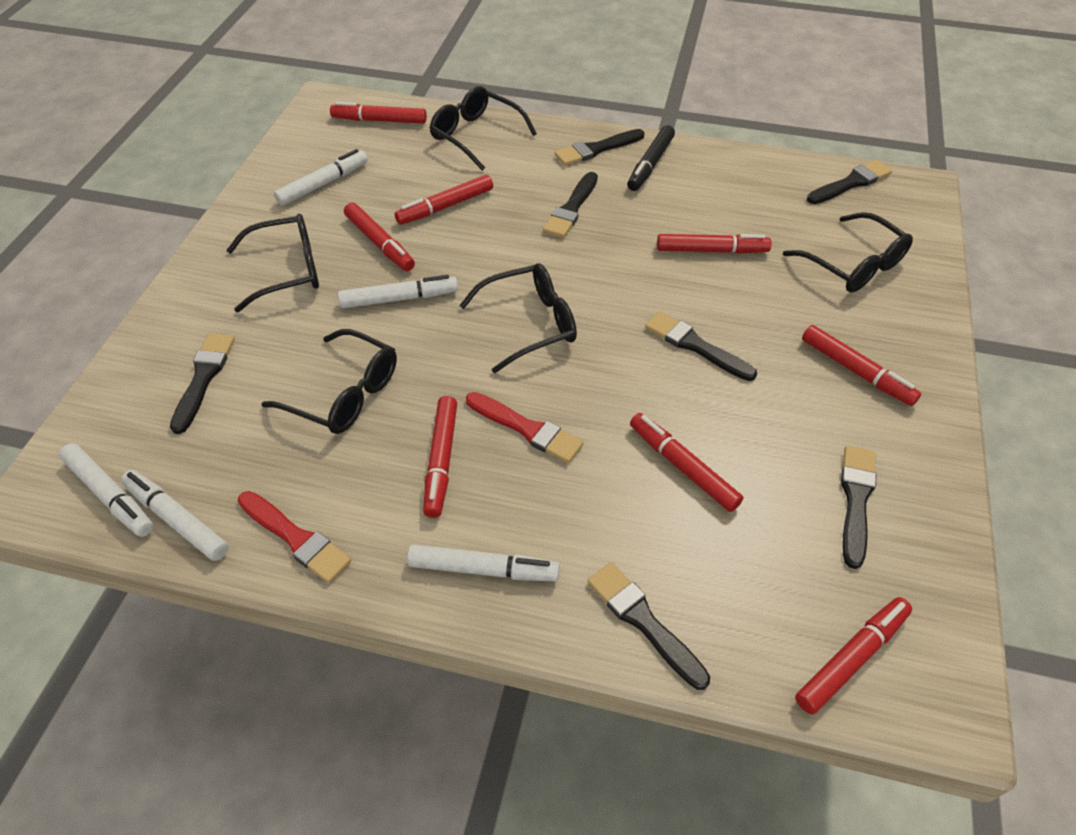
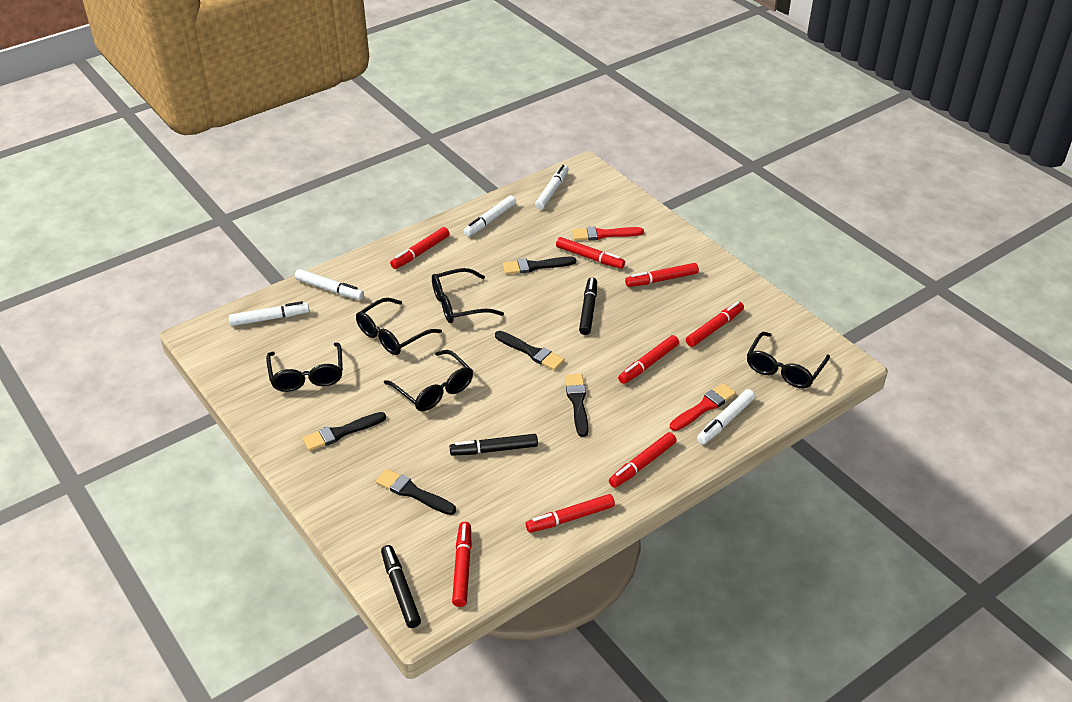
black brush: 7 -> 5
black marker: 1 -> 3

